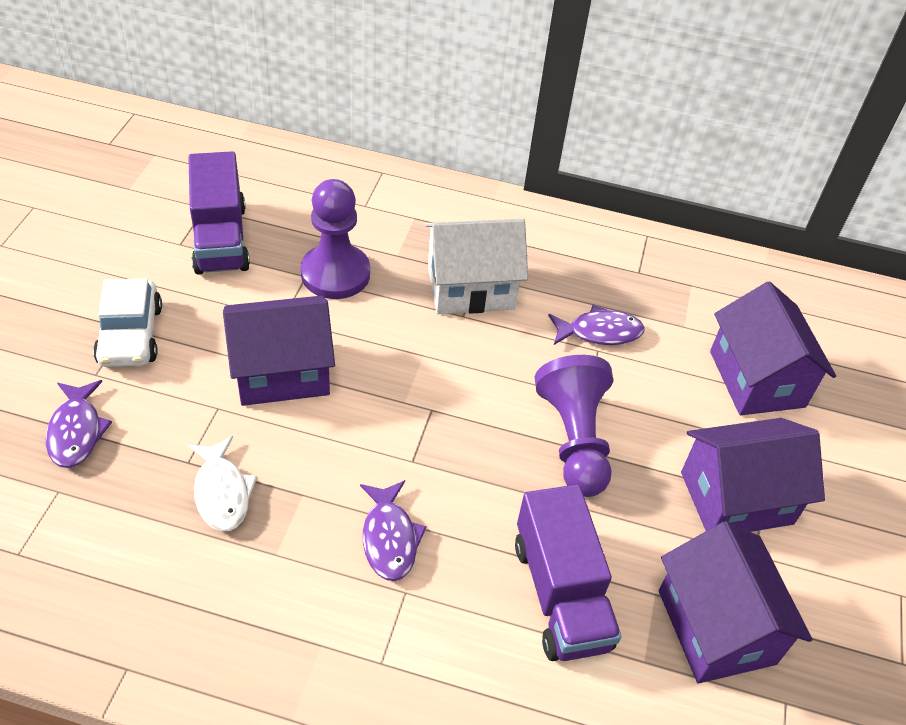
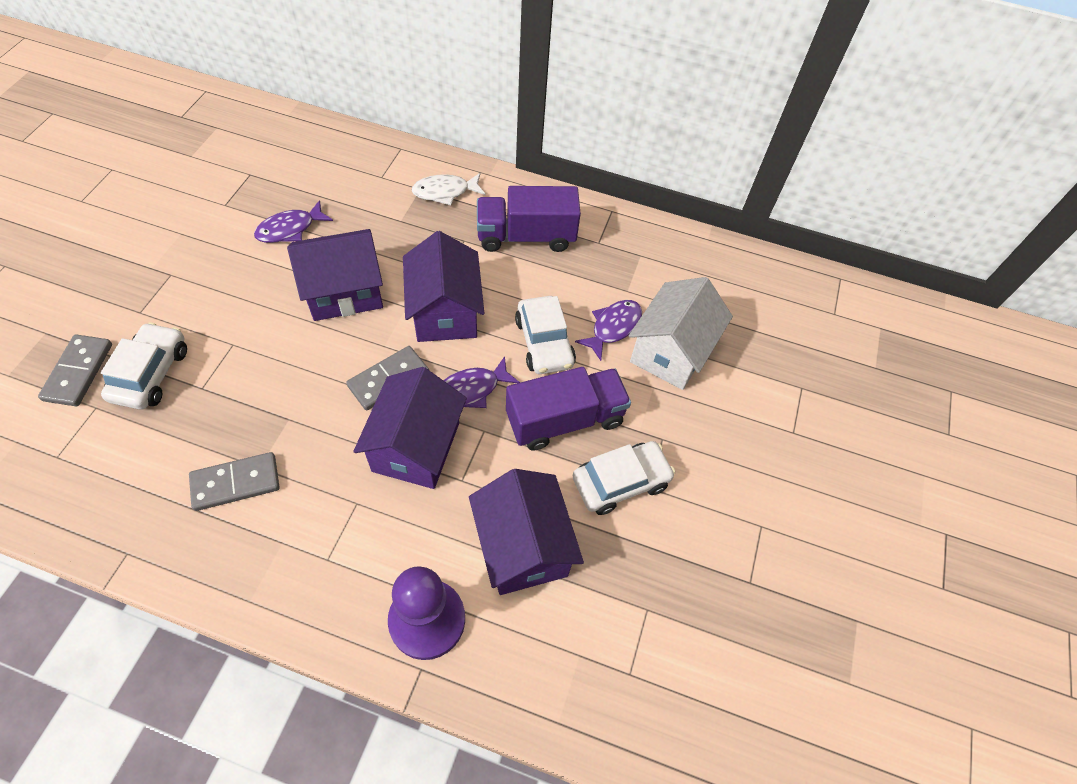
grey domino: 0 -> 3
purple pawn: 2 -> 1
white car: 1 -> 3

